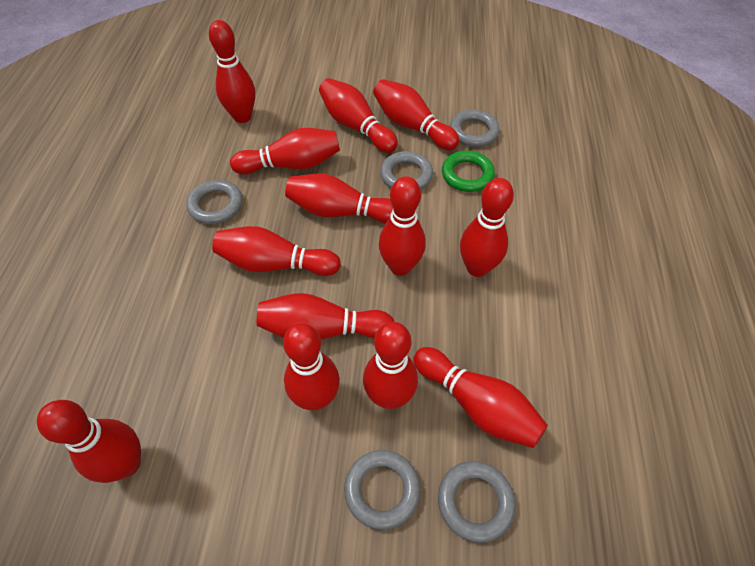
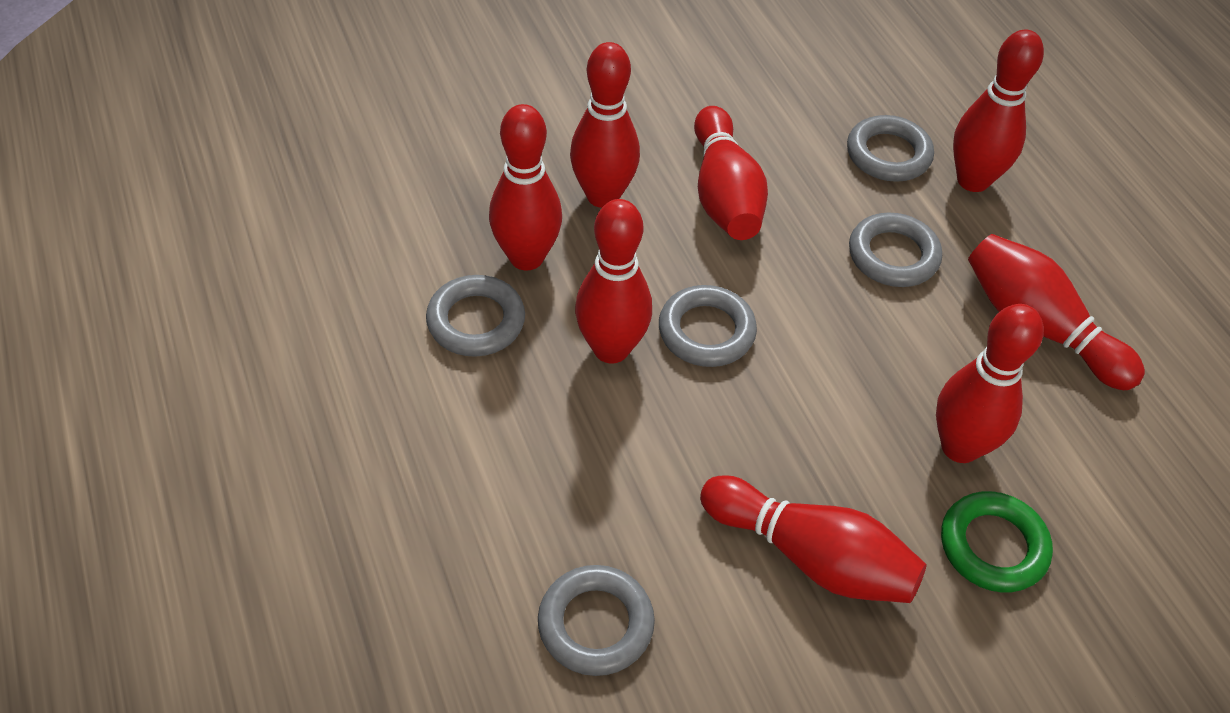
red bowling pin: 13 -> 8

